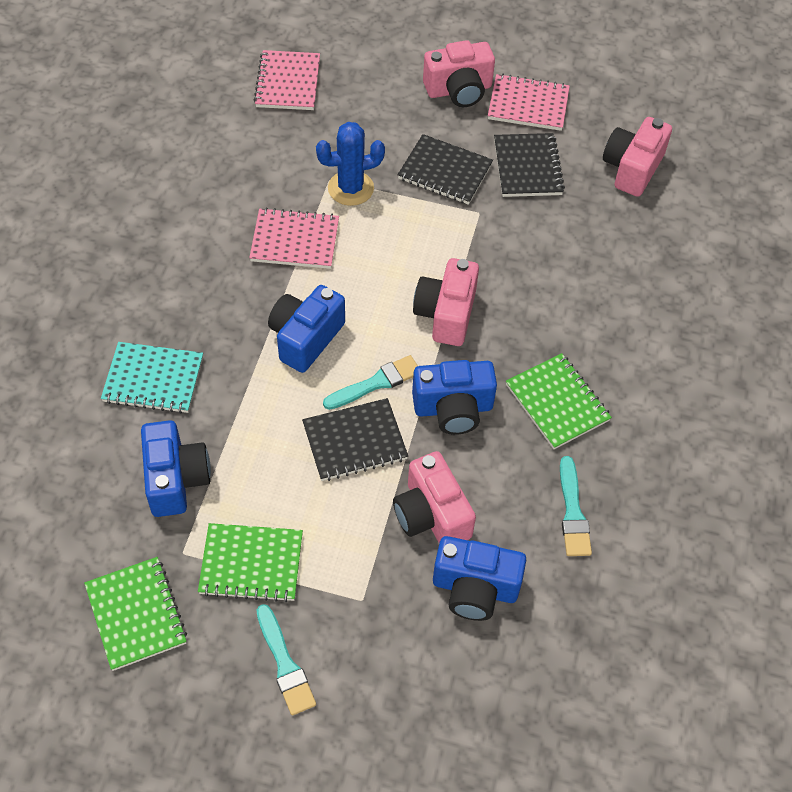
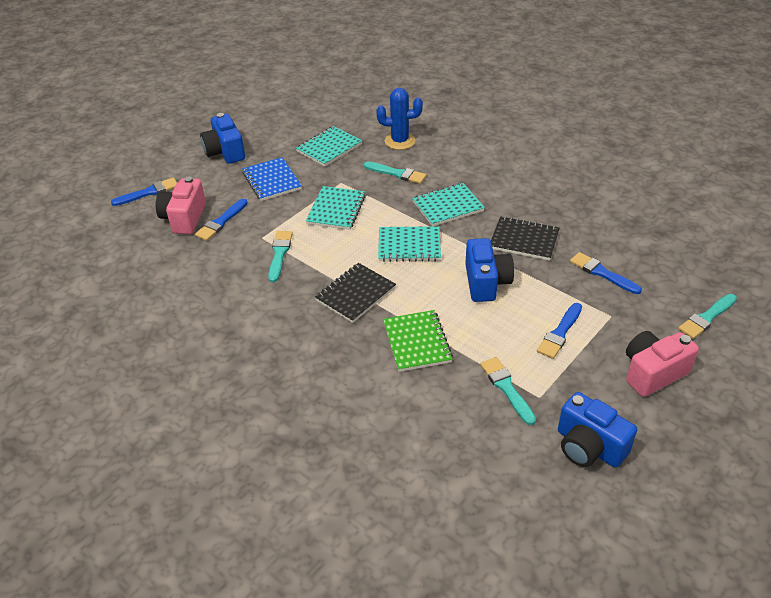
black notebook: 3 -> 2
blue brush: 0 -> 4
blue camera: 4 -> 3
blue notebook: 0 -> 1
green notebook: 3 -> 1
pink camera: 4 -> 2
pink notebook: 3 -> 0
turquoise brush: 3 -> 4
turquoise notebook: 1 -> 4

